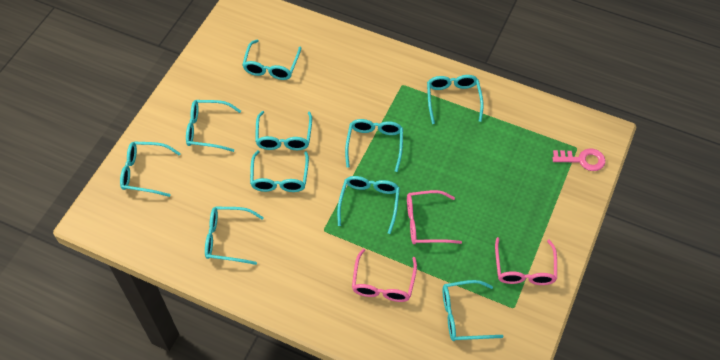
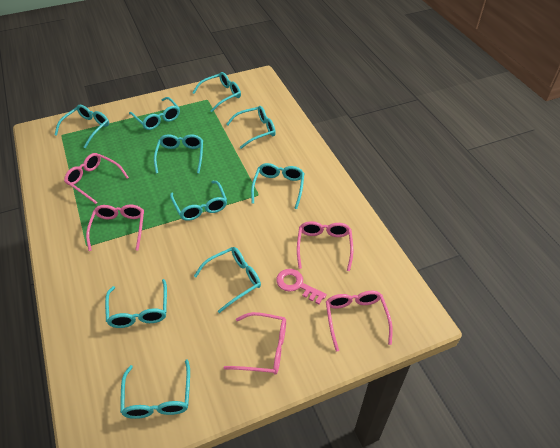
pink glasses: 3 -> 5

